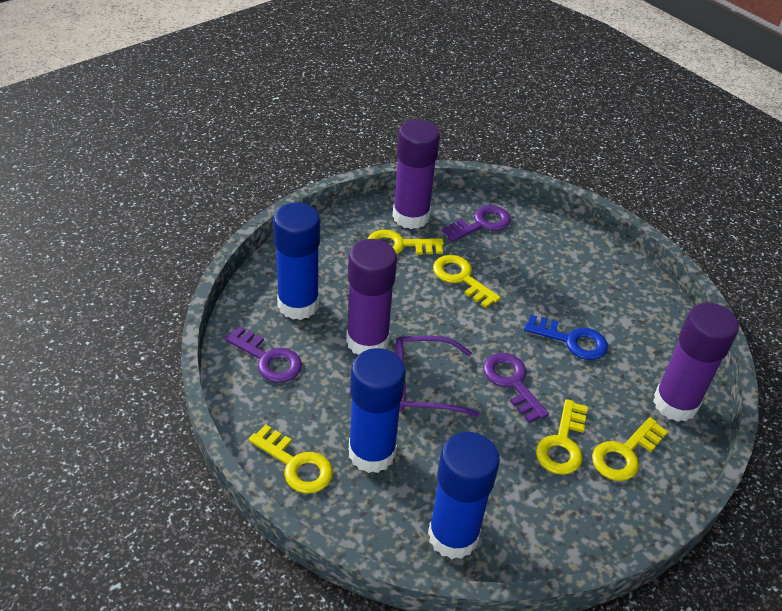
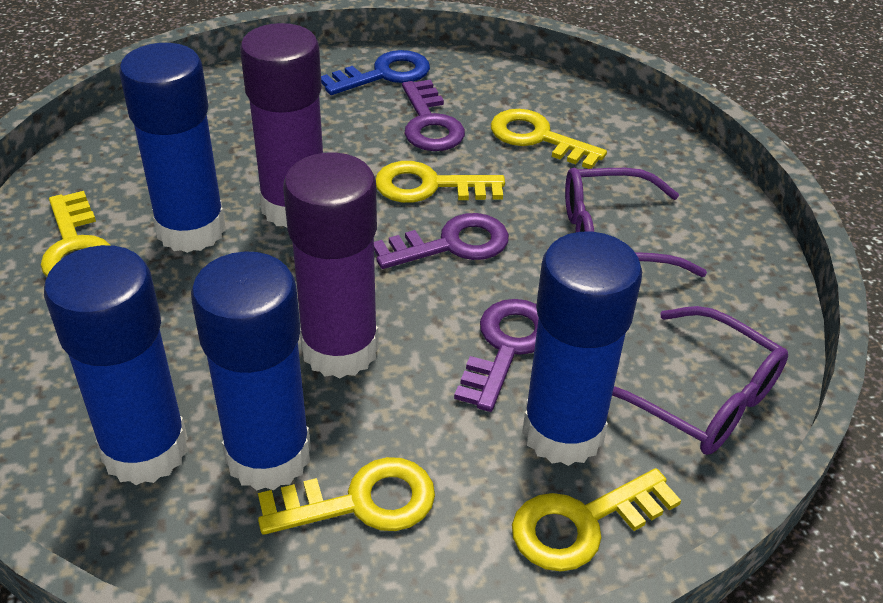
blue glue stick: 3 -> 4
purple glasses: 1 -> 2
purple glue stick: 3 -> 2

